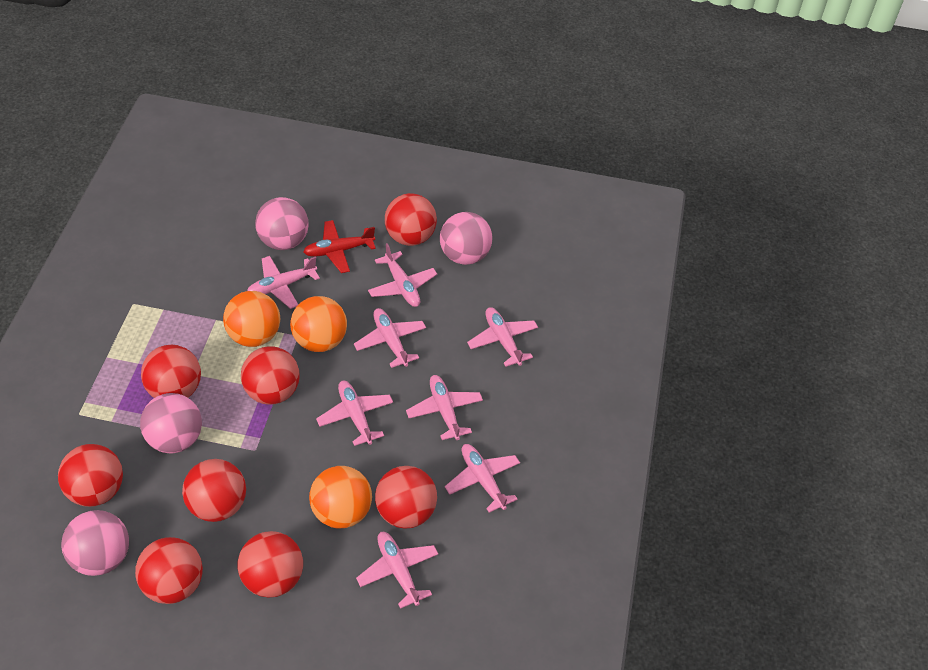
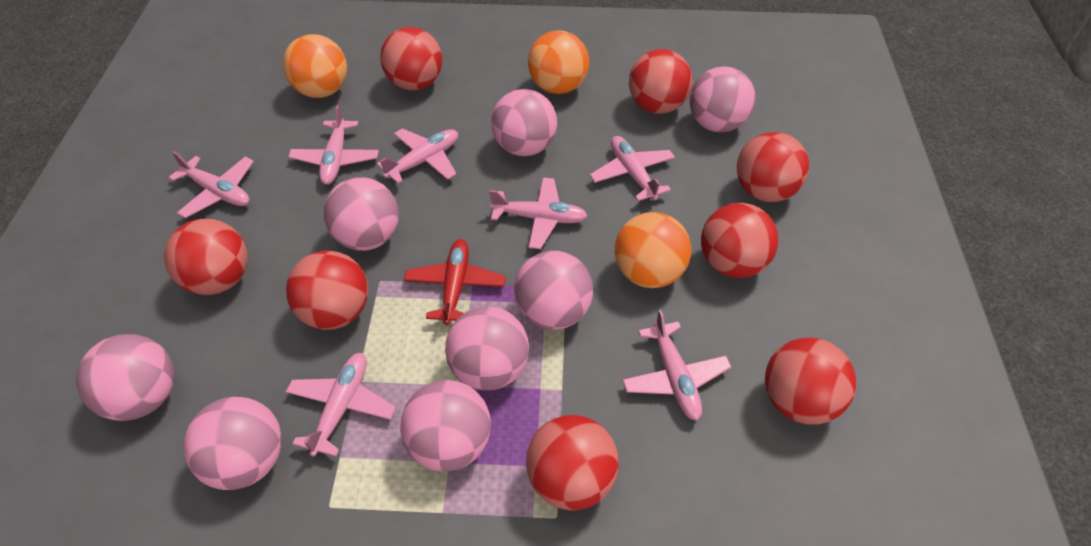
pink ball: 4 -> 8
pink plane: 8 -> 7

